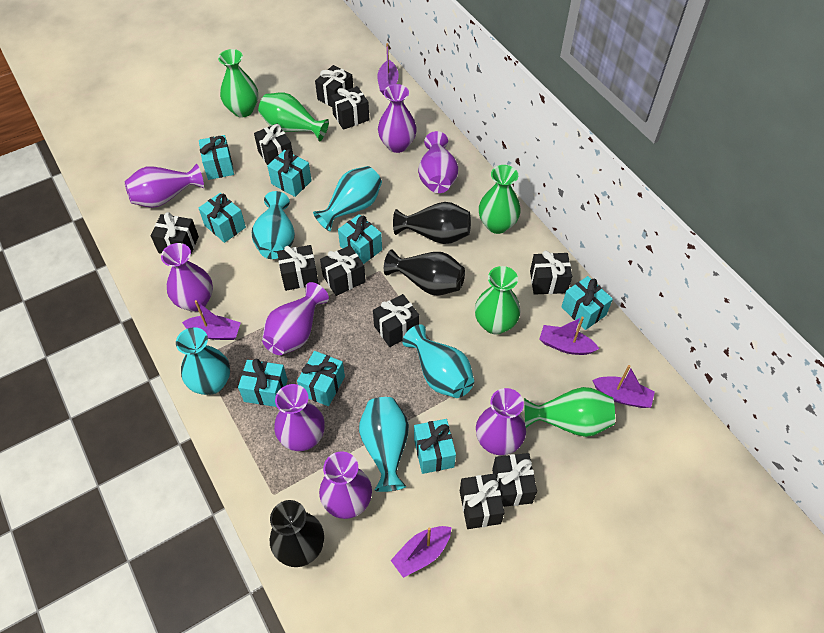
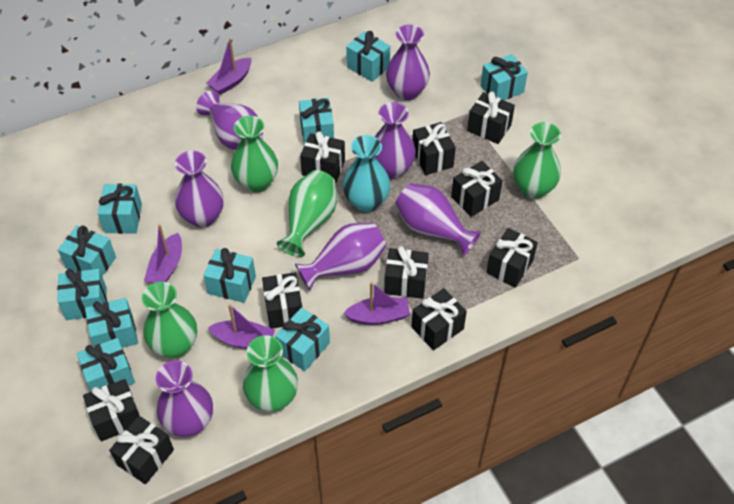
black vase: 3 -> 0
purple boat: 5 -> 4
purple vase: 8 -> 7
turquoise gift: 8 -> 10
turquoise vase: 5 -> 1

